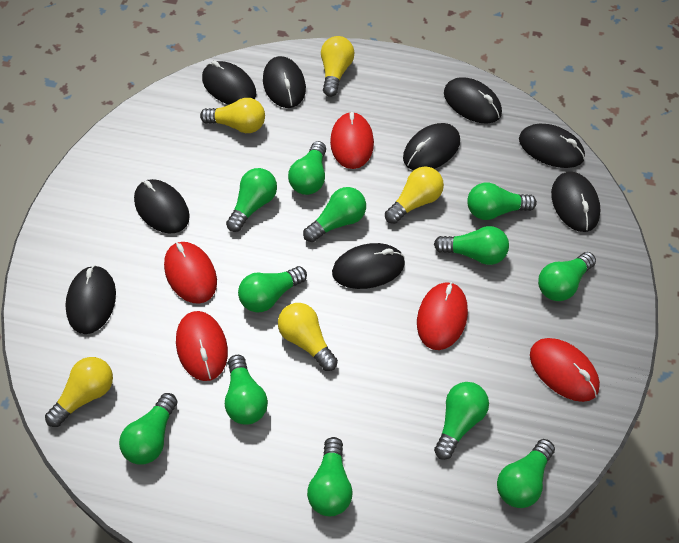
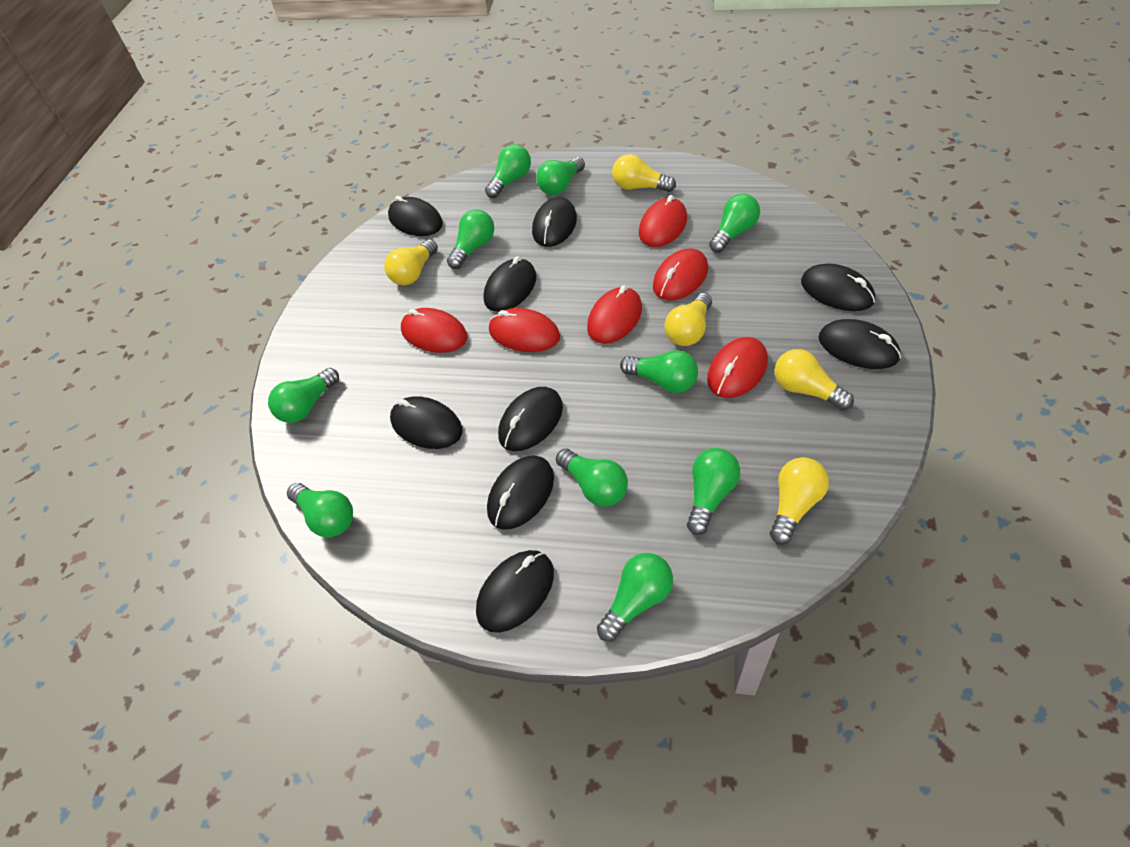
green light bulb: 12 -> 10
red mouse: 5 -> 6

